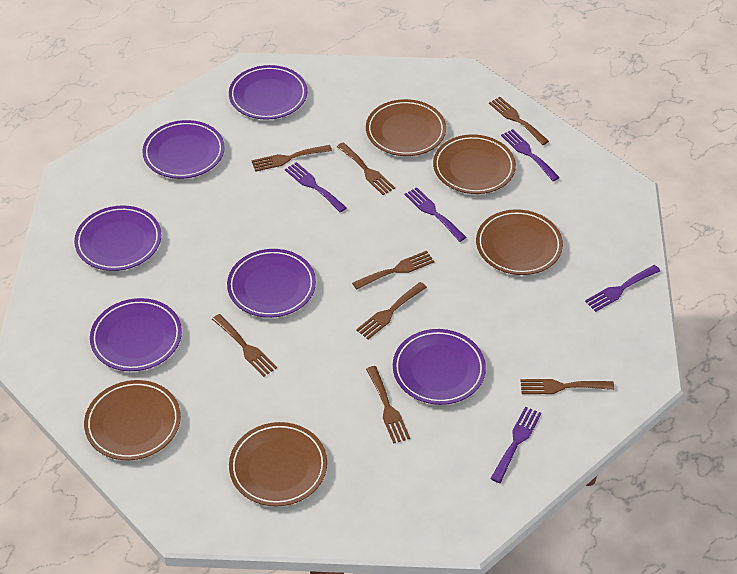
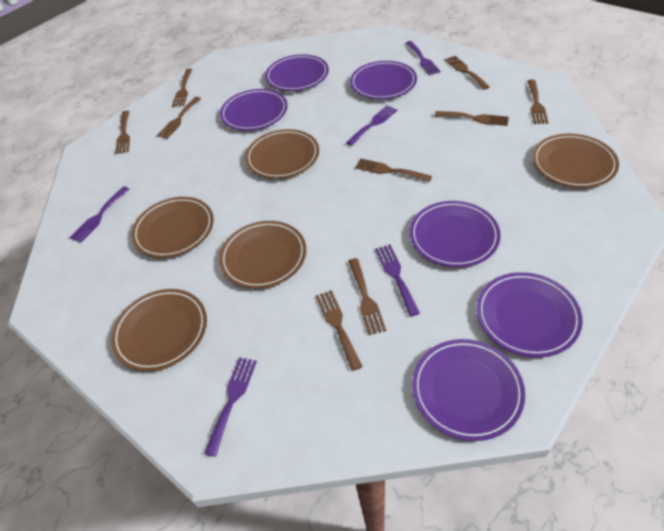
brown fork: 8 -> 9

